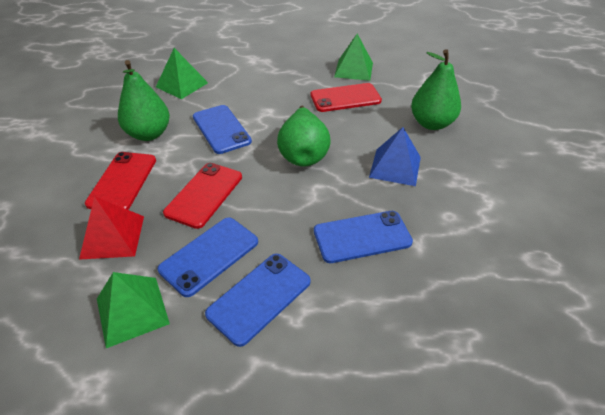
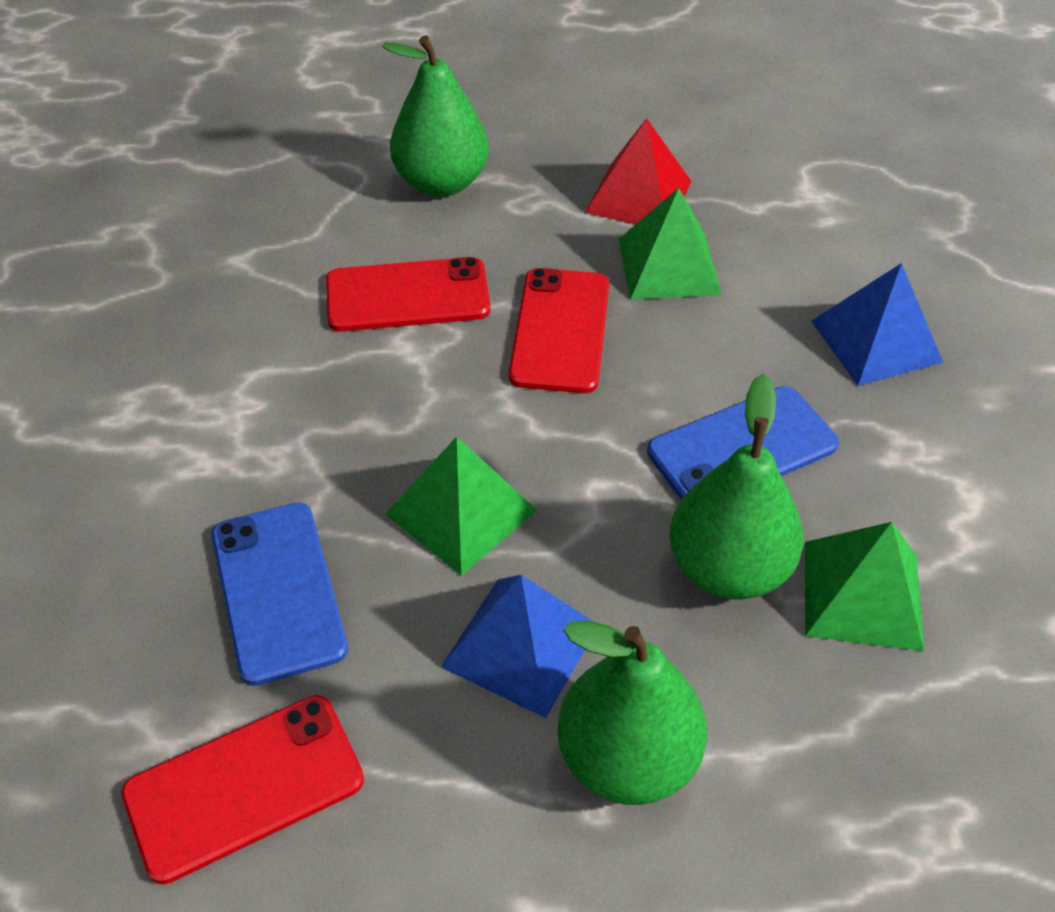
blue phone: 4 -> 2
blue pyramid: 1 -> 2

